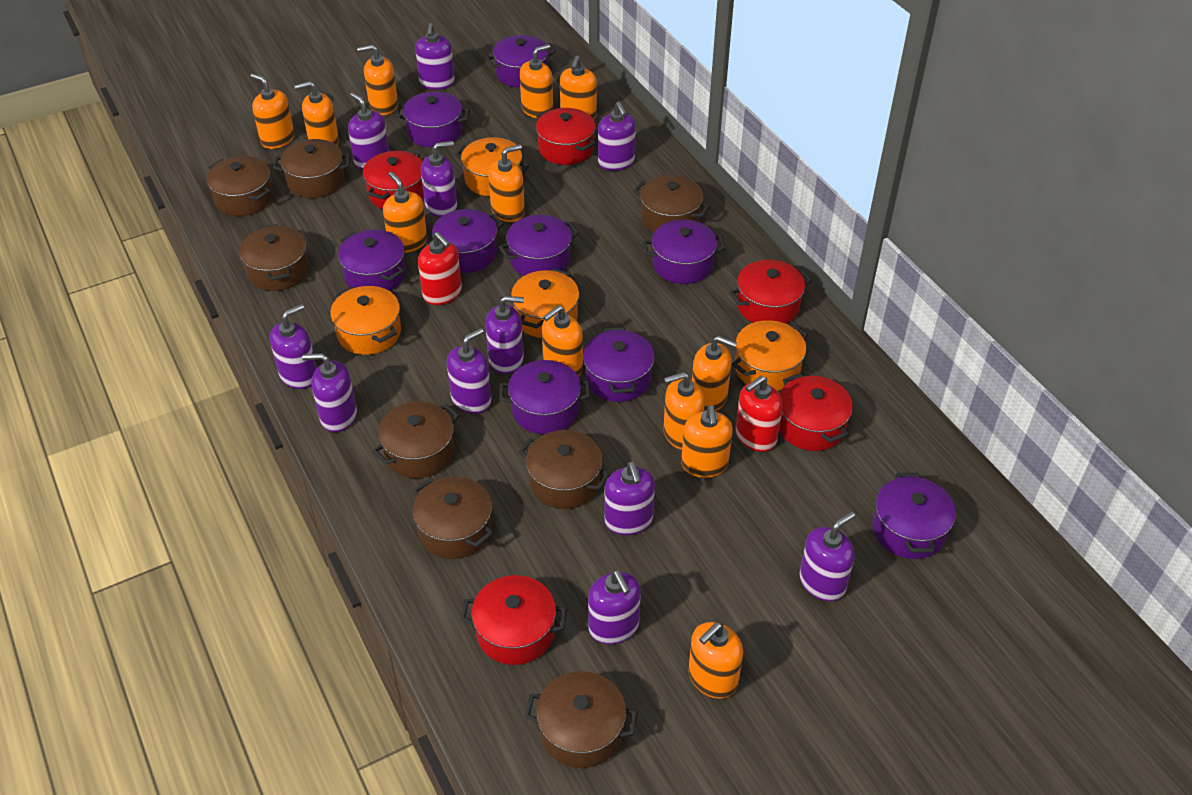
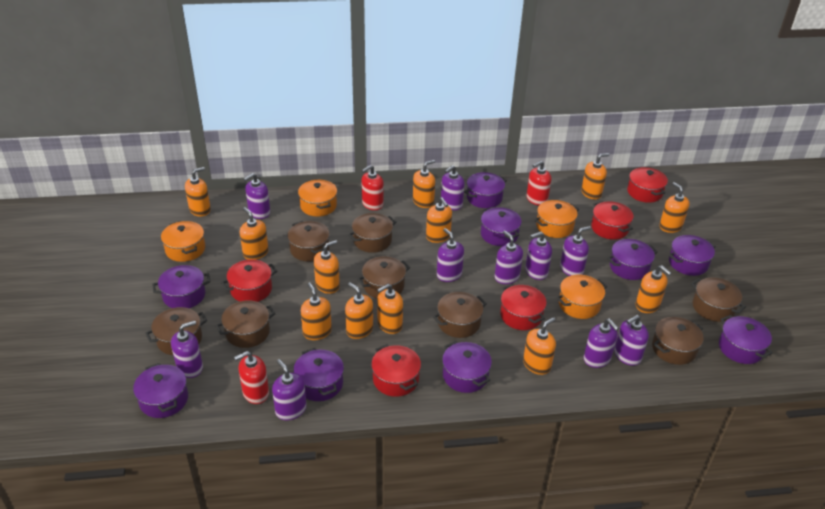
purple soap dispenser: 11 -> 10
red soap dispenser: 2 -> 3

